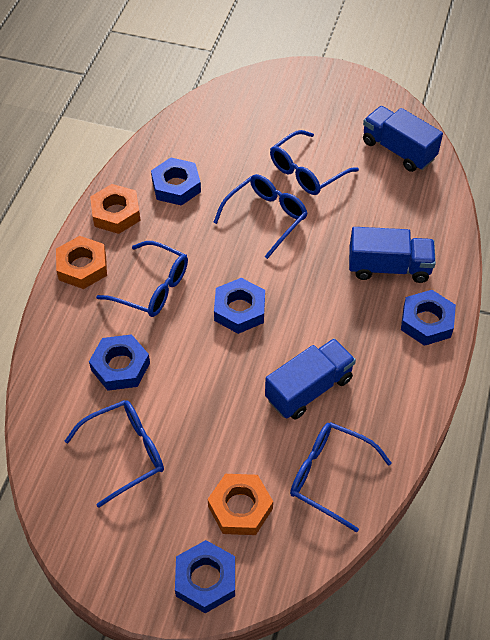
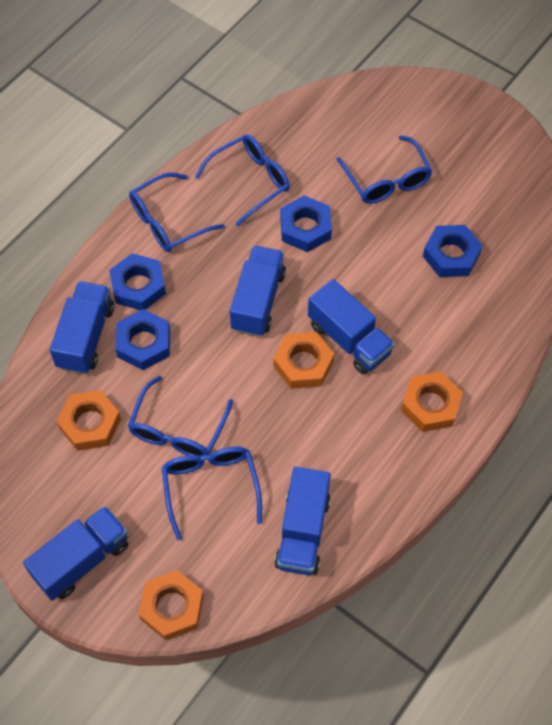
blue nut: 5 -> 4
blue truck: 3 -> 5
orange nut: 3 -> 4

